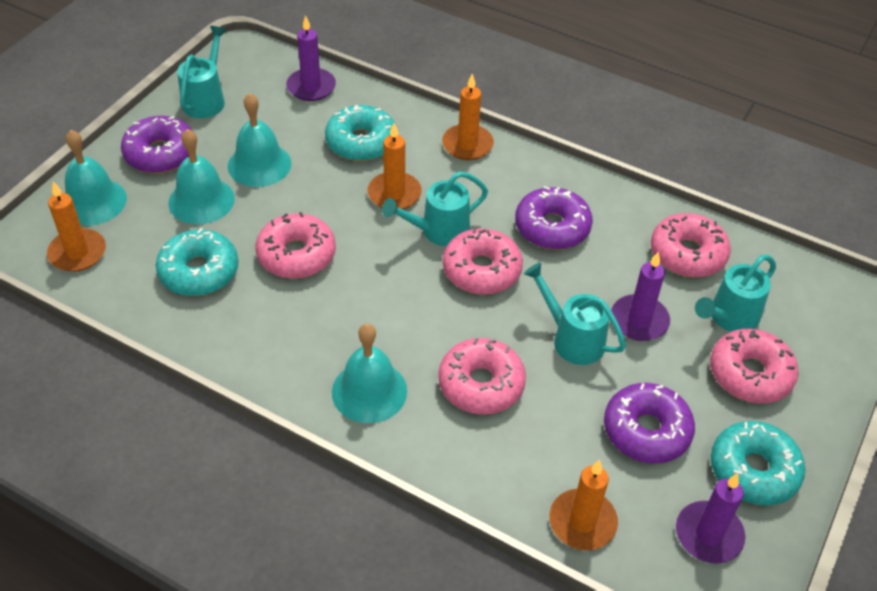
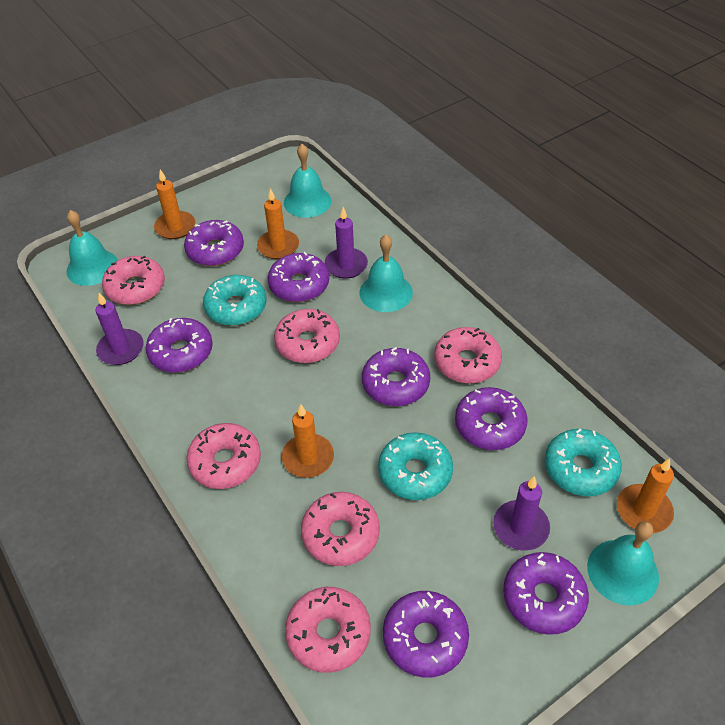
pink donut: 5 -> 6
purple donut: 3 -> 7
turquoise watering can: 4 -> 0

